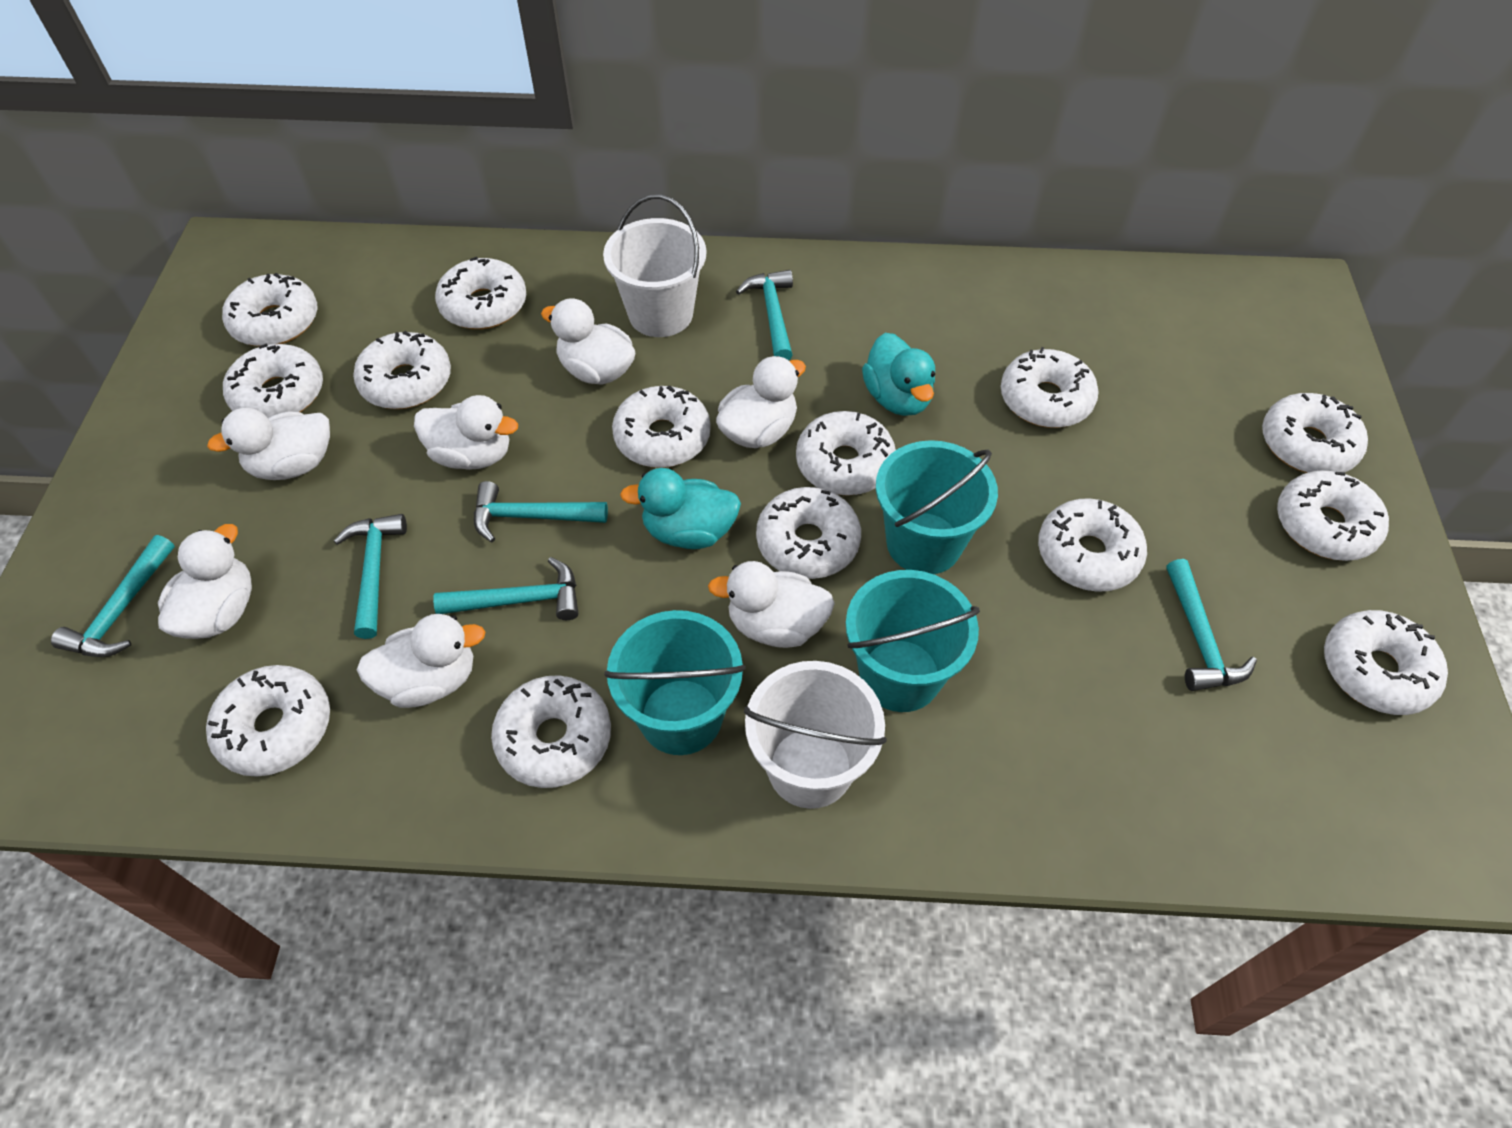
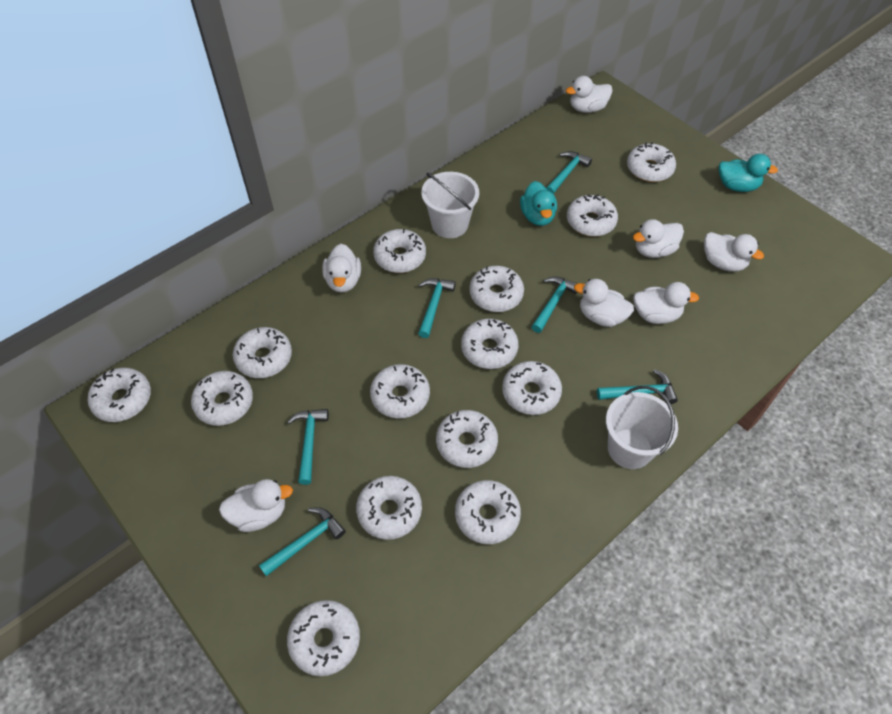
turquoise bucket: 3 -> 0

